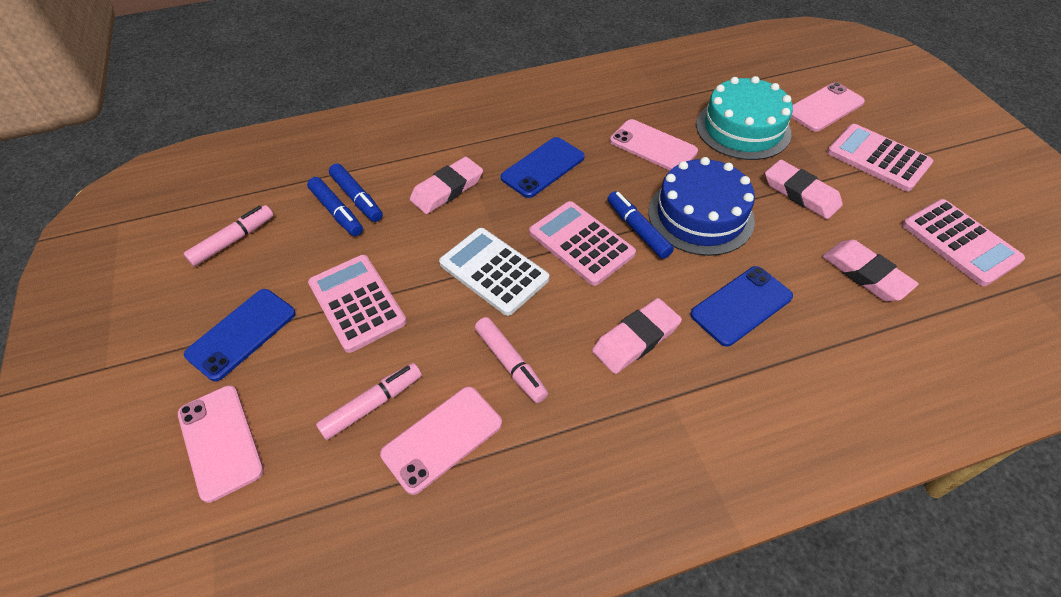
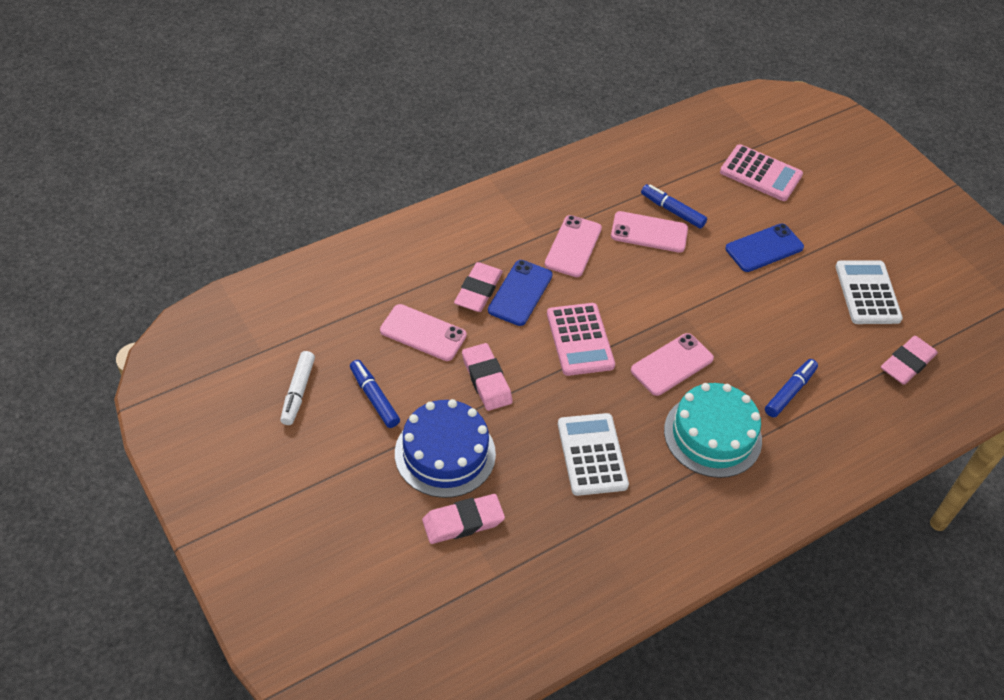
blue phone: 3 -> 2
pink calculator: 4 -> 2
pink marker: 3 -> 0
white calculator: 1 -> 2
white marker: 0 -> 1

